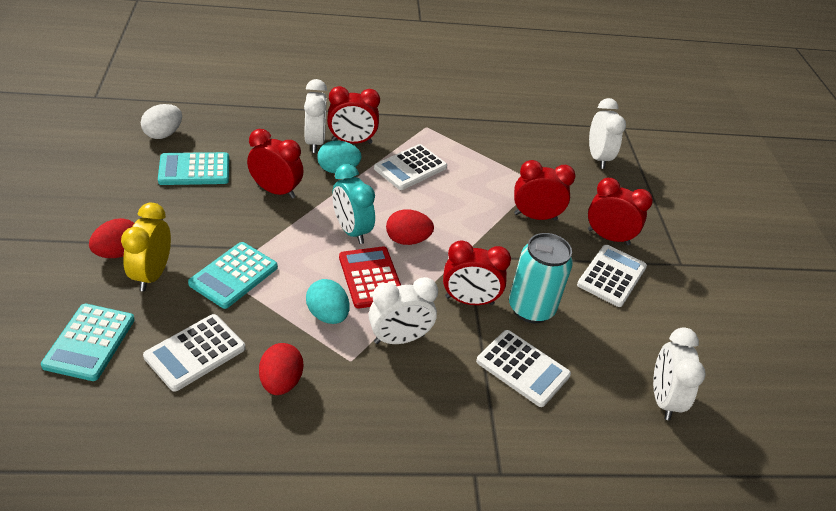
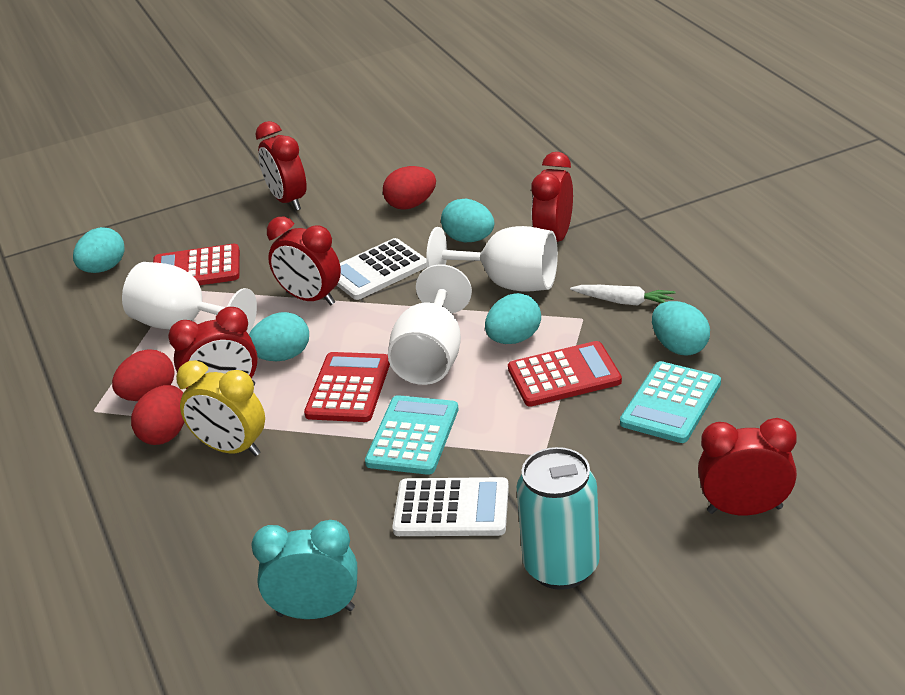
red calculator: 1 -> 3
turquoise calculator: 3 -> 2
turquoise egg: 2 -> 5
white calculator: 4 -> 2
white carrot: 0 -> 1
white clock: 4 -> 0
white egg: 1 -> 0
white goblet: 0 -> 3

